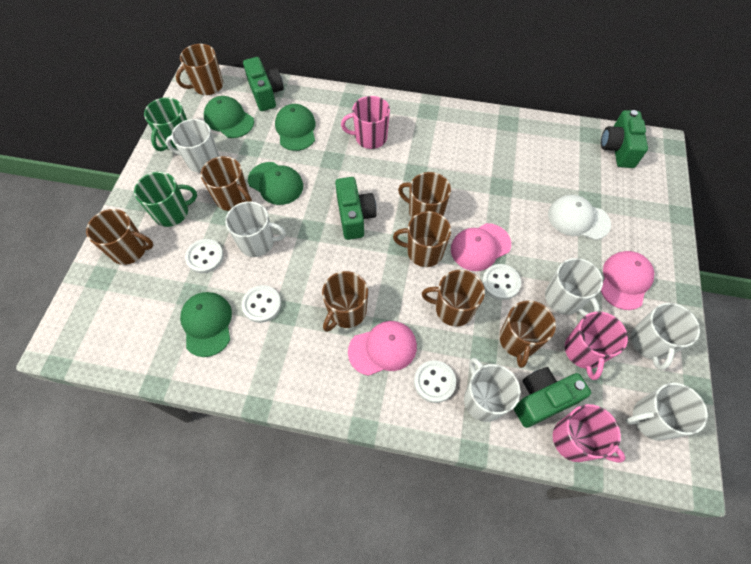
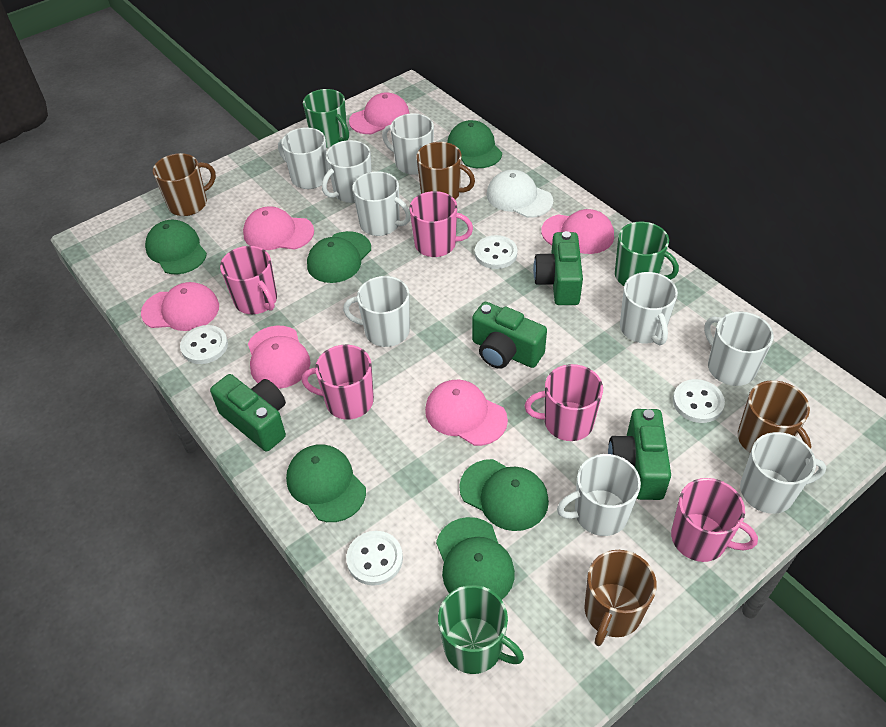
brown mug: 8 -> 4
green cap: 4 -> 6
green mug: 2 -> 3
pink cap: 3 -> 6
pink mug: 3 -> 5
white mug: 6 -> 9

